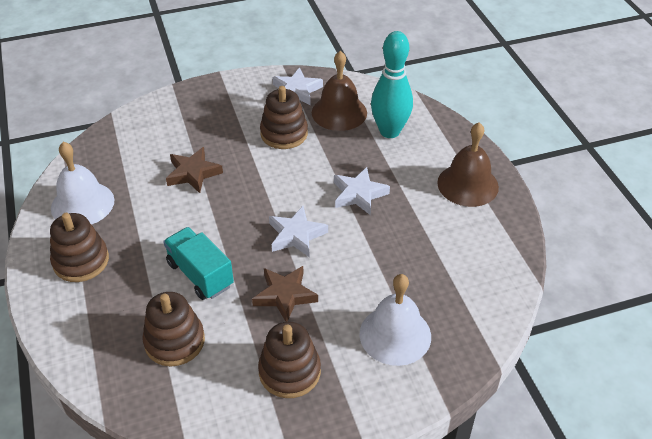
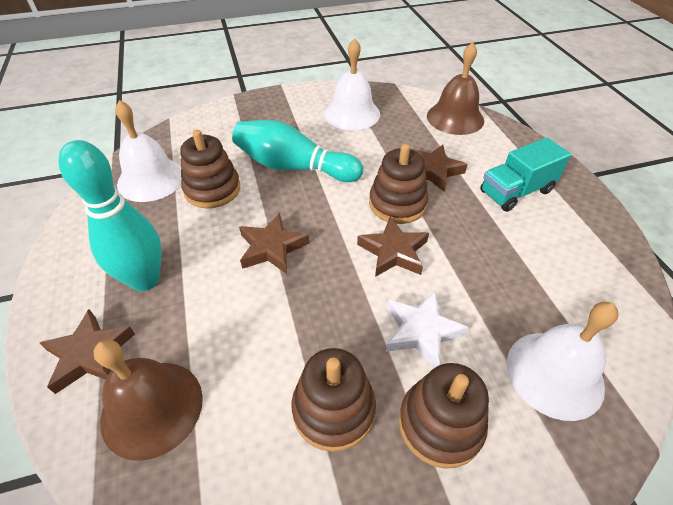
brown star: 2 -> 4
turquoise bowling pin: 1 -> 2
white bell: 2 -> 3
white star: 3 -> 1

